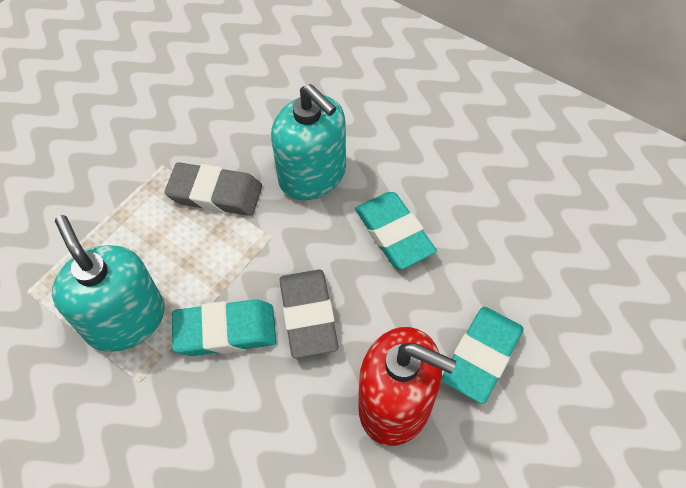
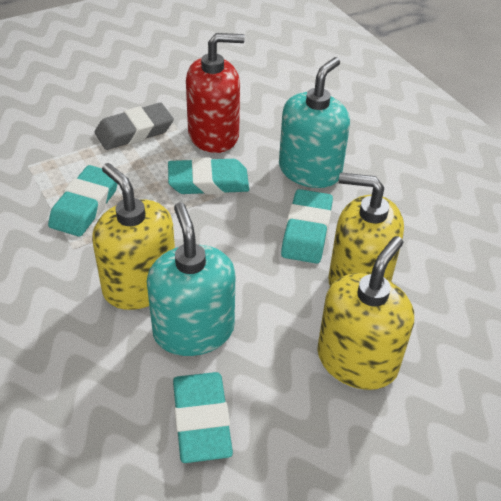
grey eraser: 2 -> 1
turquoise eraser: 3 -> 4
yellow soap dispenser: 0 -> 3

